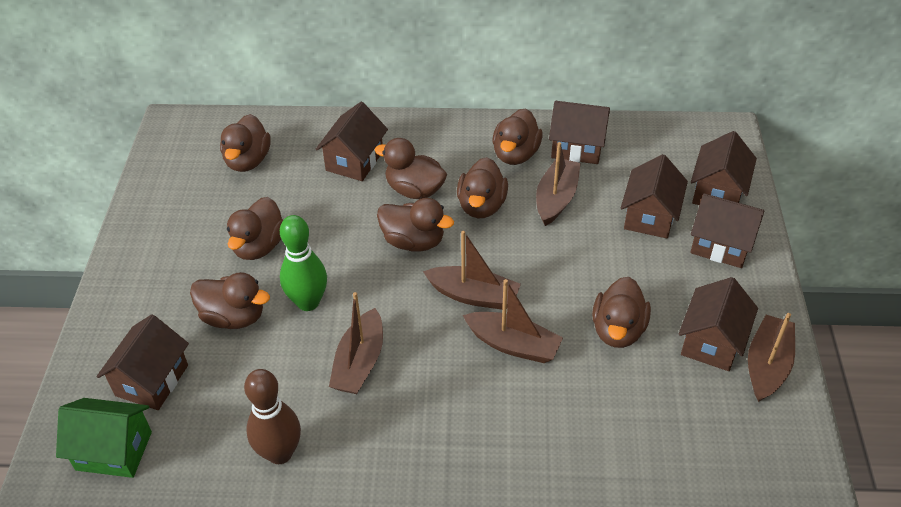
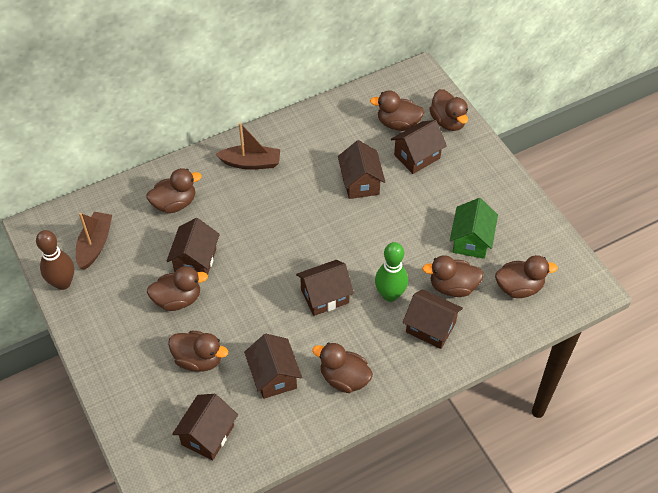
brown boat: 5 -> 2

